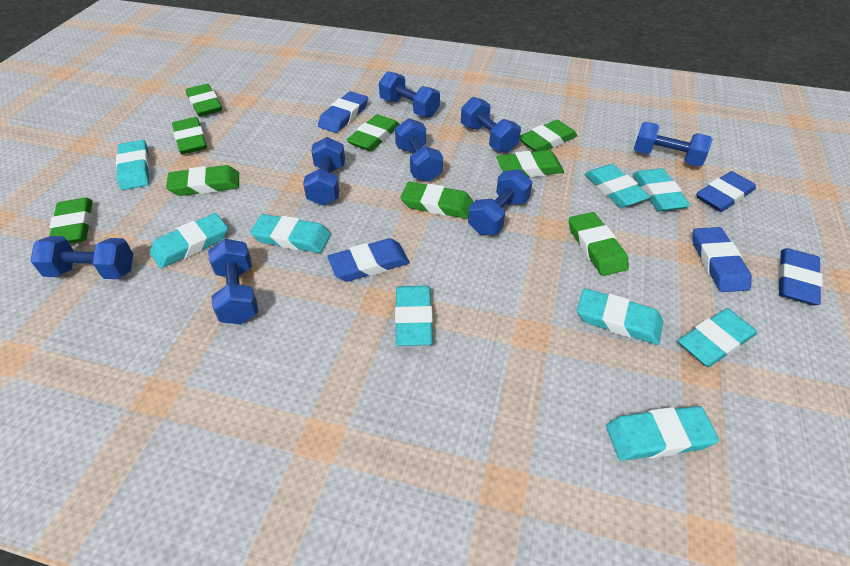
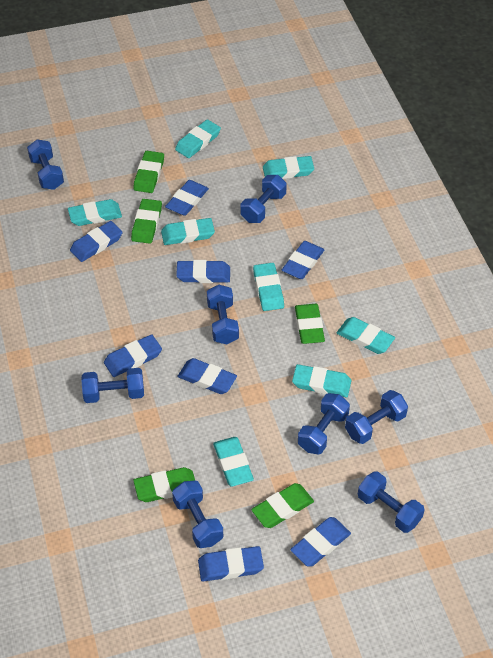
blue eraser: 5 -> 8
green eraser: 9 -> 5
turquoise eraser: 9 -> 8

